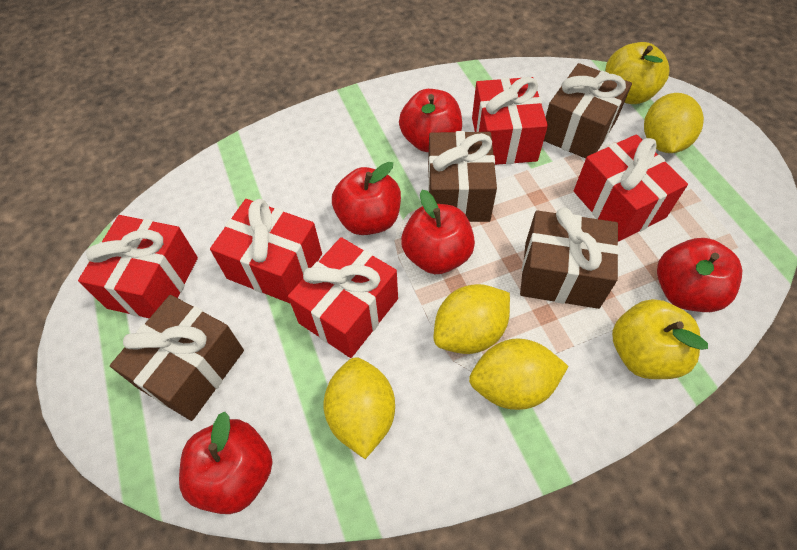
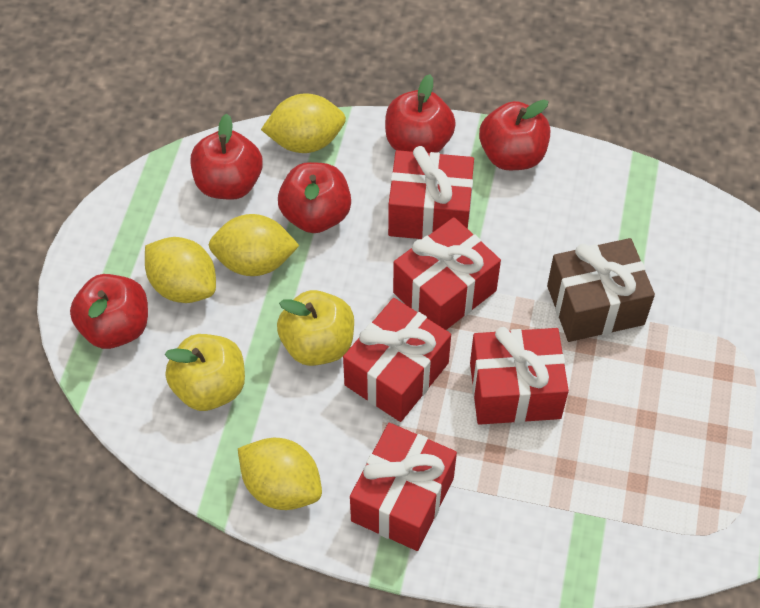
brown gift: 4 -> 1

